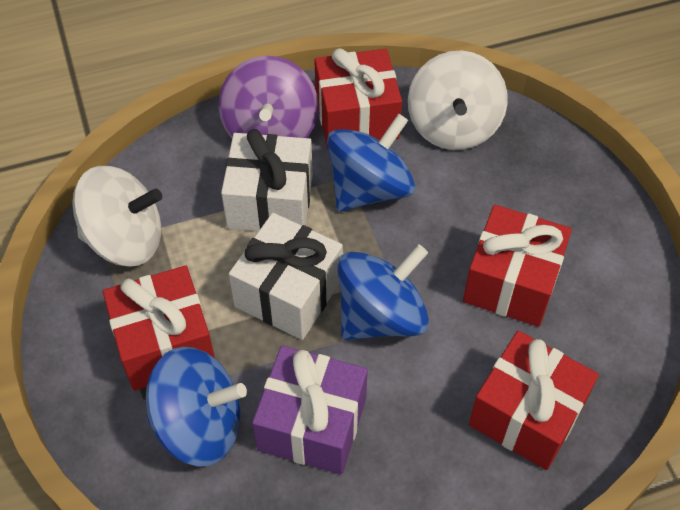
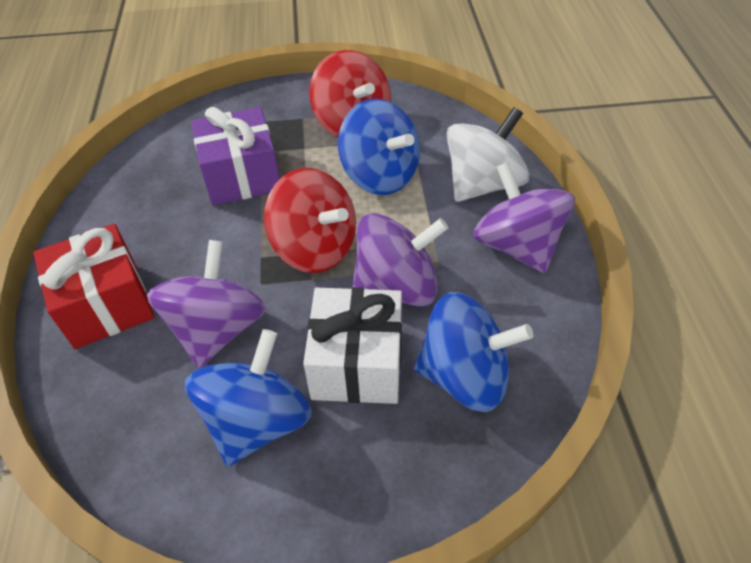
purple spinning top: 1 -> 3
red gift: 4 -> 1
red spinning top: 0 -> 2
white gift: 2 -> 1
white spinning top: 2 -> 1

